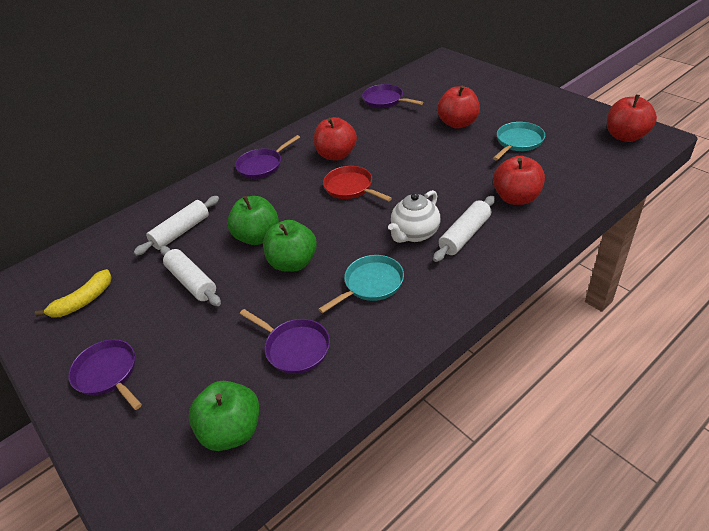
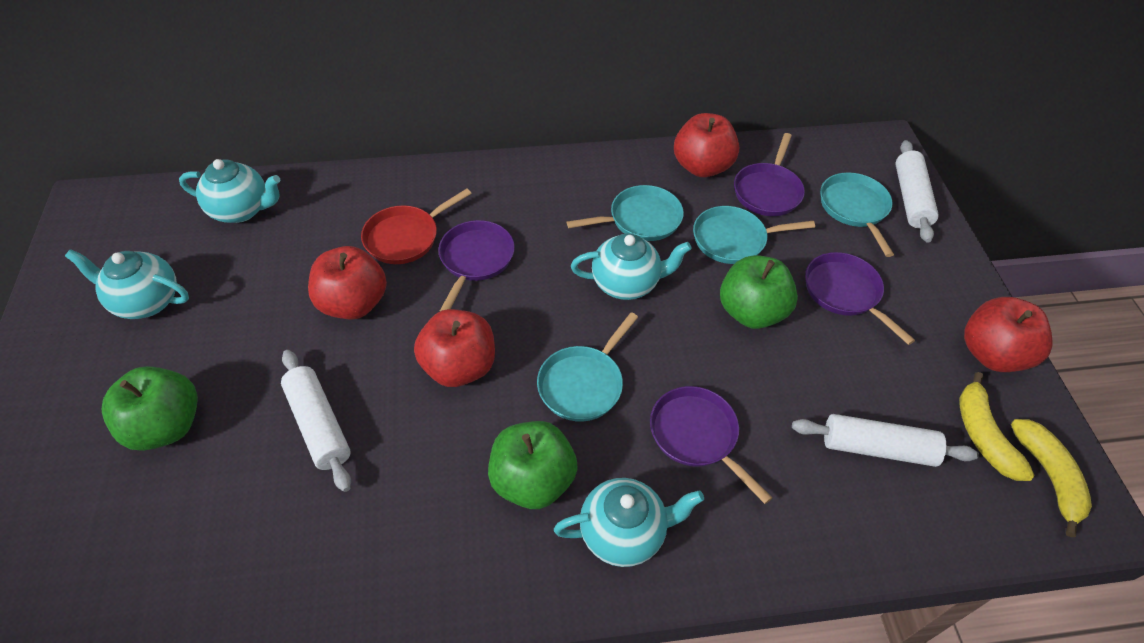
turquoise pan: 2 -> 4
turquoise teapot: 0 -> 4
white teapot: 1 -> 0
yellow banana: 1 -> 2

